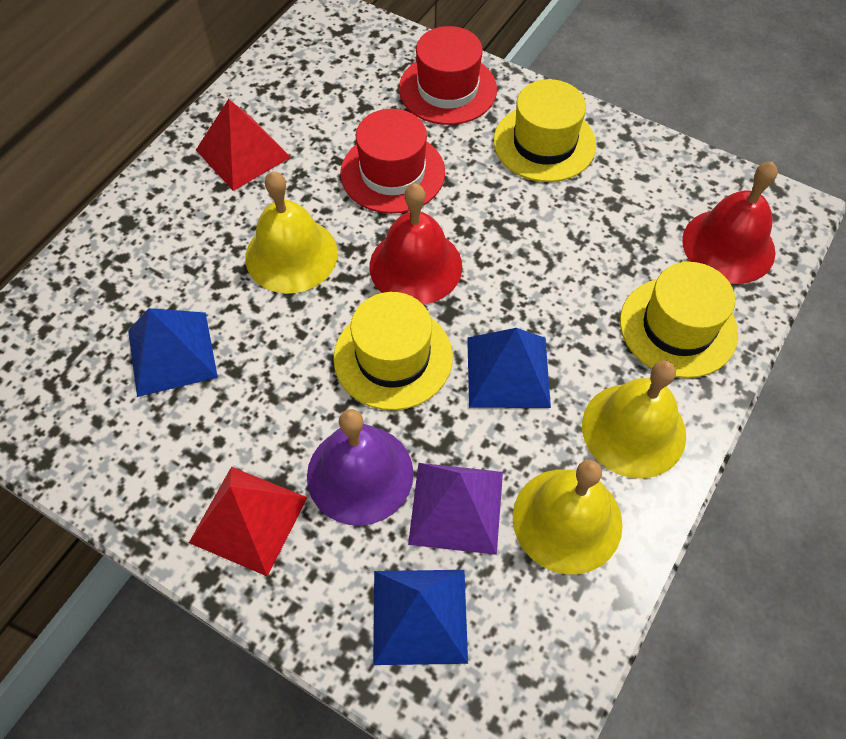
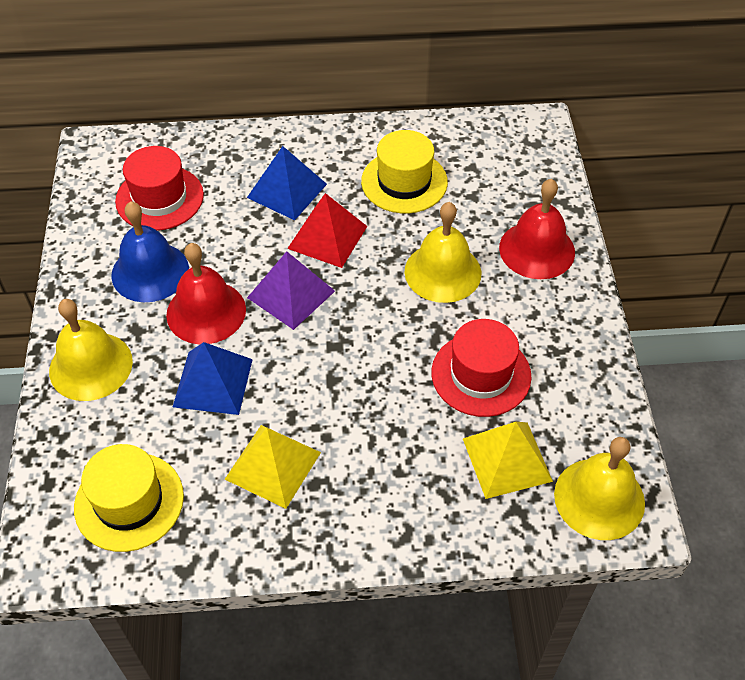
blue bell: 0 -> 1
blue pyramid: 3 -> 2
purple bell: 1 -> 0
red pyramid: 2 -> 1
yellow hat: 3 -> 2
yellow pyramid: 0 -> 2

